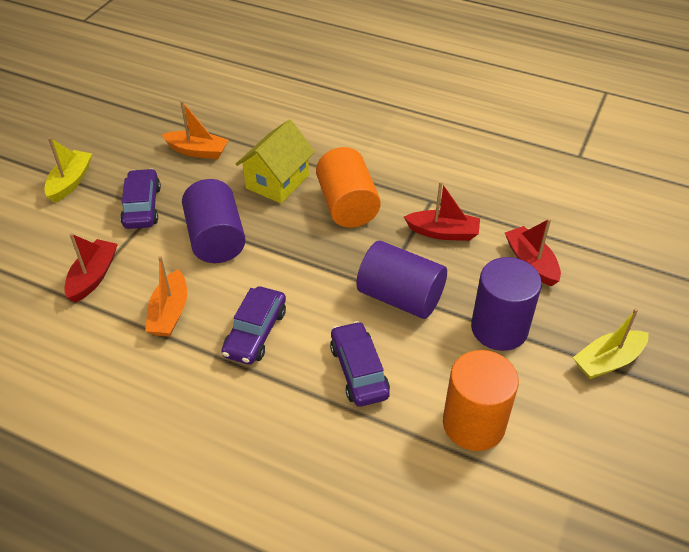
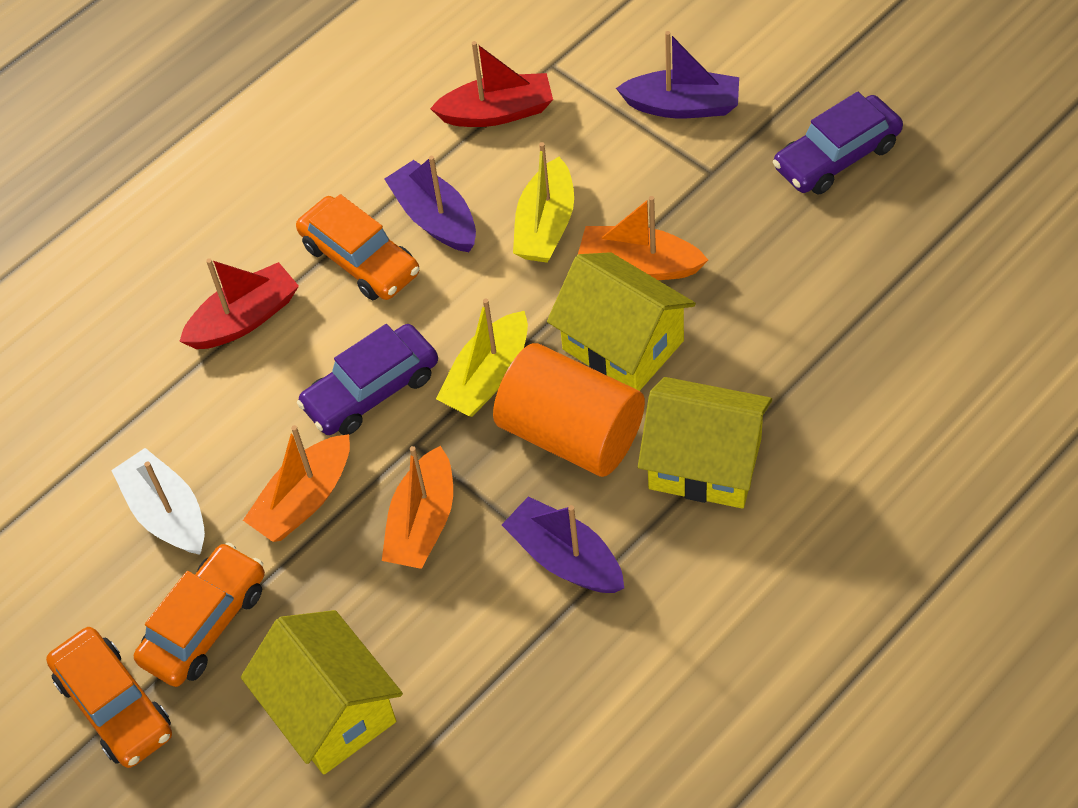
orange boat: 2 -> 3
orange car: 0 -> 3
orange cylinder: 2 -> 1
purple boat: 0 -> 3
purple car: 3 -> 2
purple cylinder: 3 -> 0
red boat: 3 -> 2
white boat: 0 -> 1
yellow house: 1 -> 3

